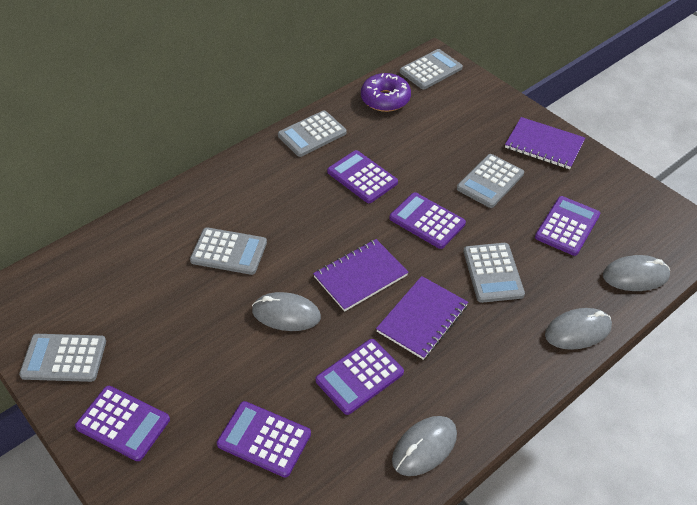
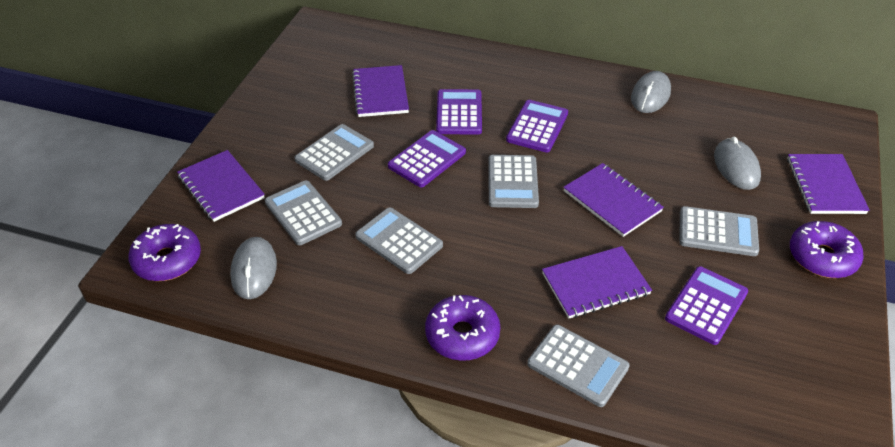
grey mouse: 4 -> 3
purple calculator: 6 -> 4
purple donut: 1 -> 3
purple notebook: 3 -> 5

